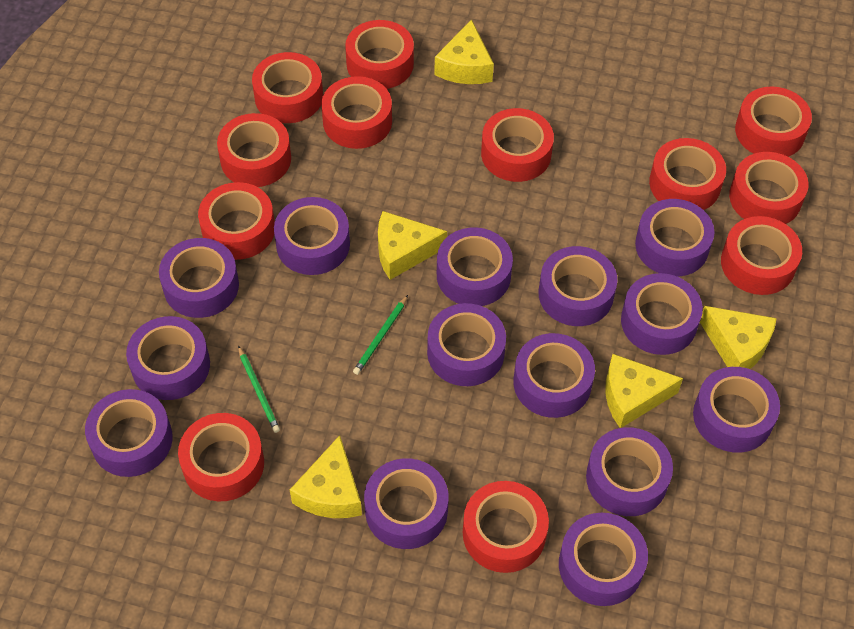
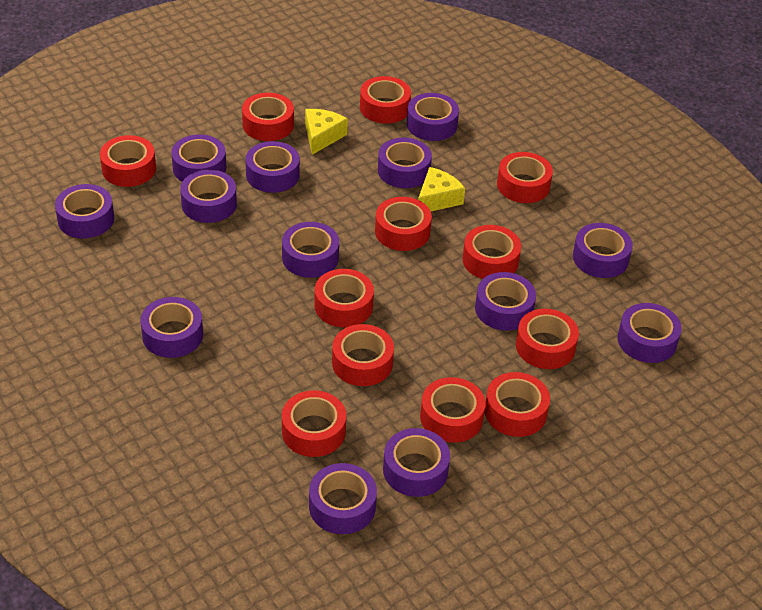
green pencil: 2 -> 0
purple tape: 14 -> 13
yellow cheese: 5 -> 2

